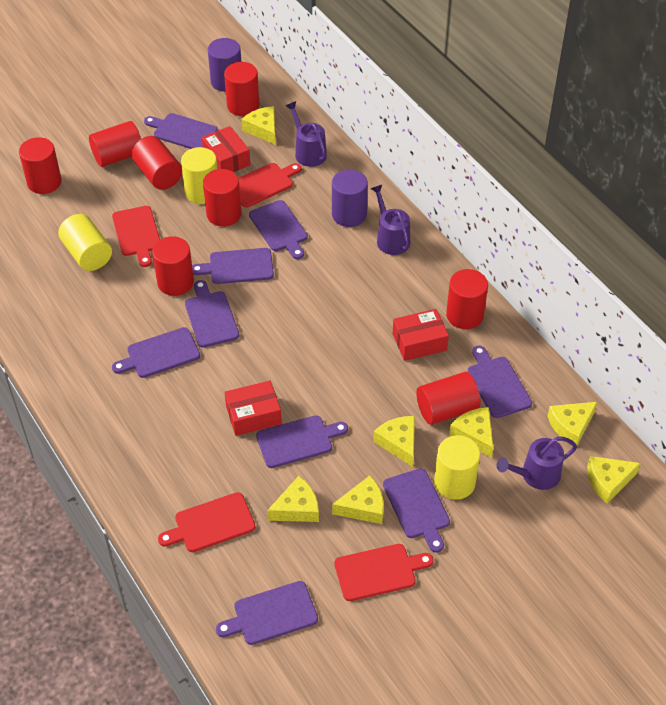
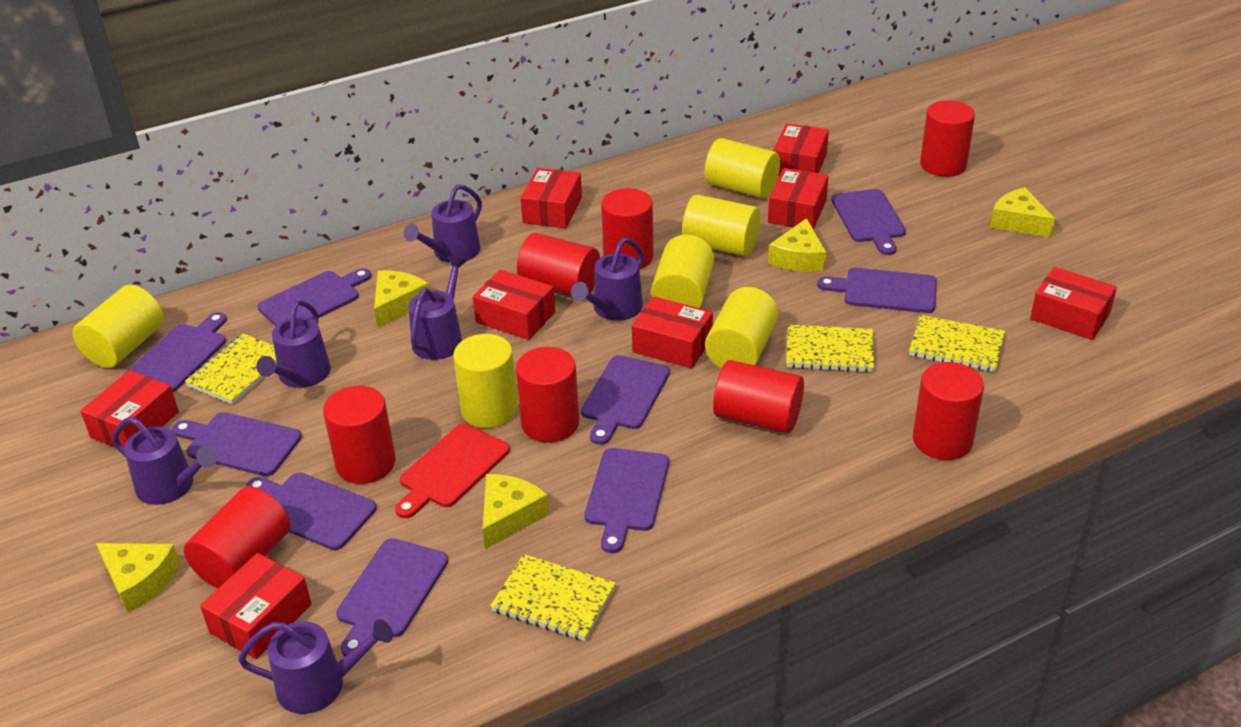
purple cylinder: 2 -> 0
purple watering can: 3 -> 6
red box: 3 -> 8
red cutting board: 4 -> 1
yellow cheese: 7 -> 5
yellow cylinder: 3 -> 6
yellow notebook: 0 -> 4

